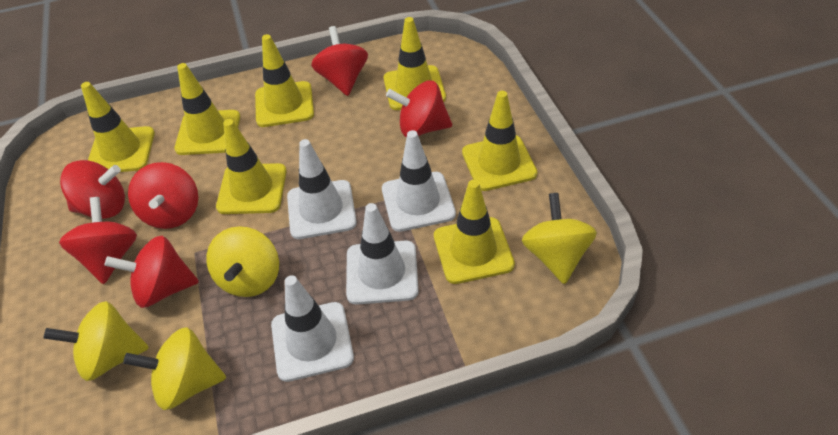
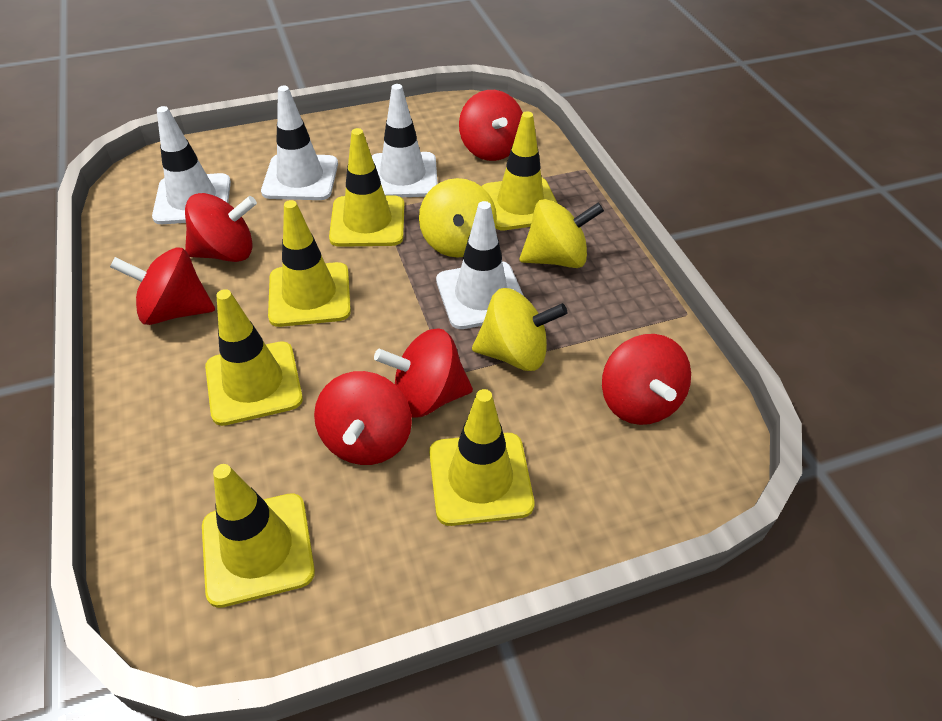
yellow spinning top: 4 -> 3
yellow traffic cone: 7 -> 6

